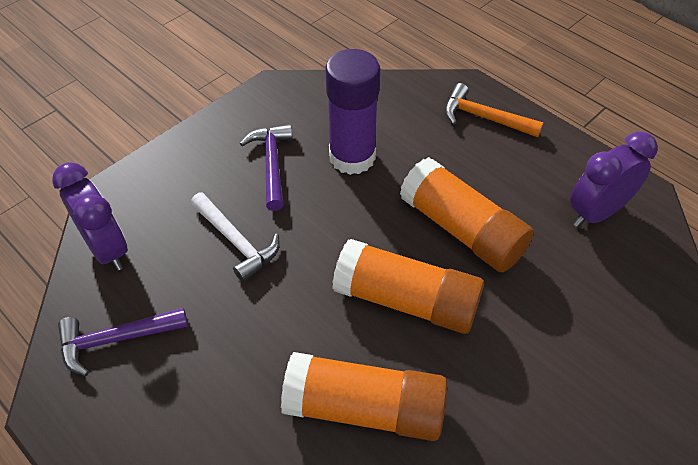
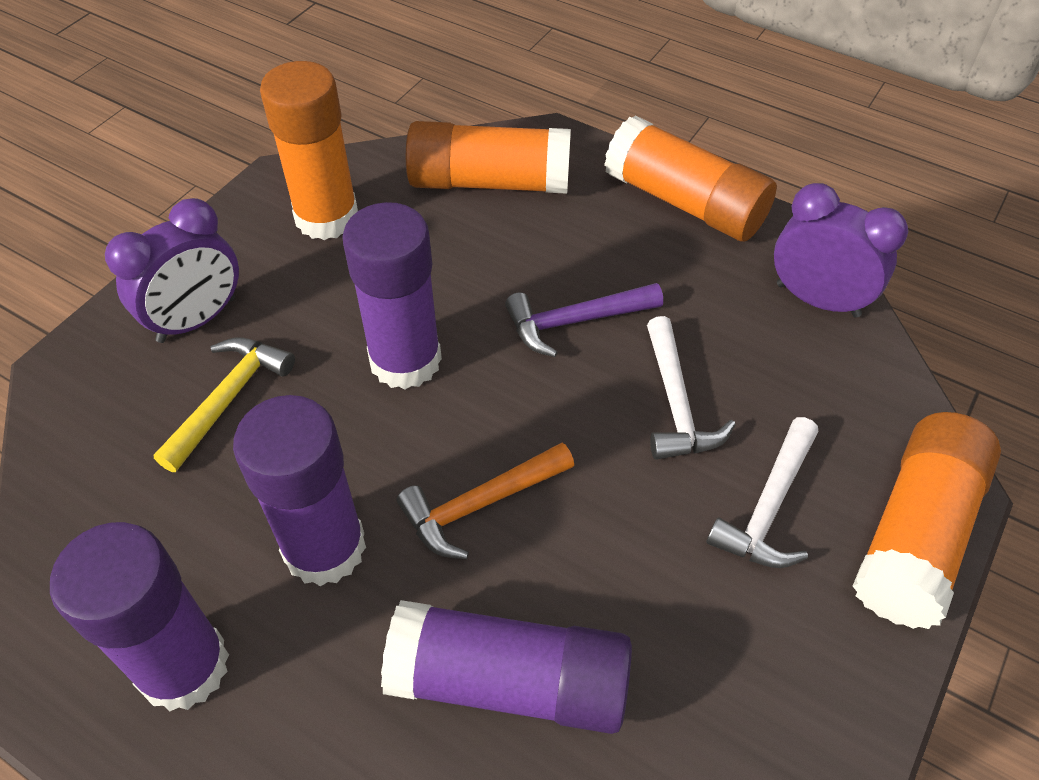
orange glue stick: 3 -> 4
purple glue stick: 1 -> 4
purple hammer: 2 -> 1
white hammer: 1 -> 2
yellow hammer: 0 -> 1

